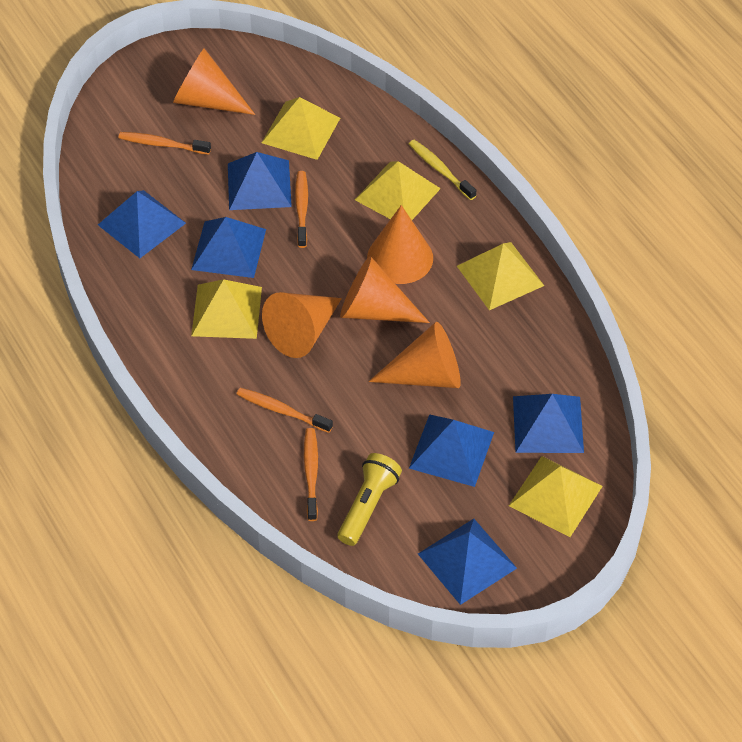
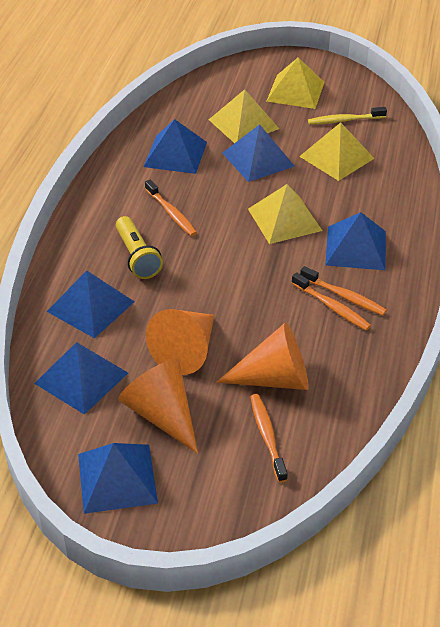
orange cone: 5 -> 3
yellow pyramid: 5 -> 4

